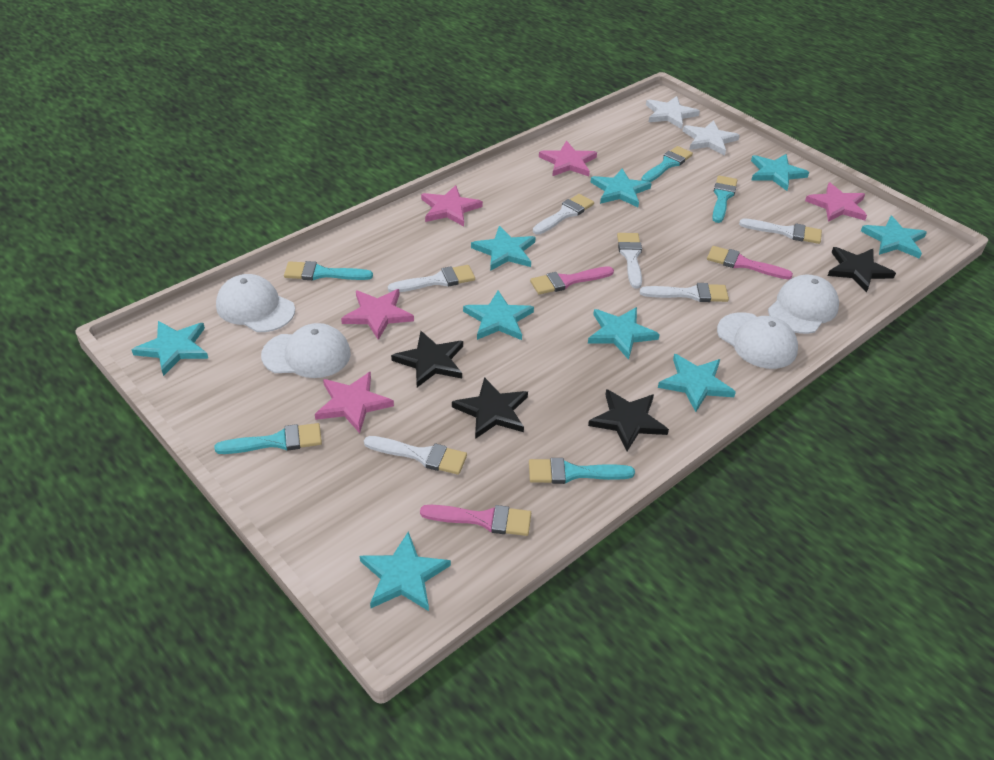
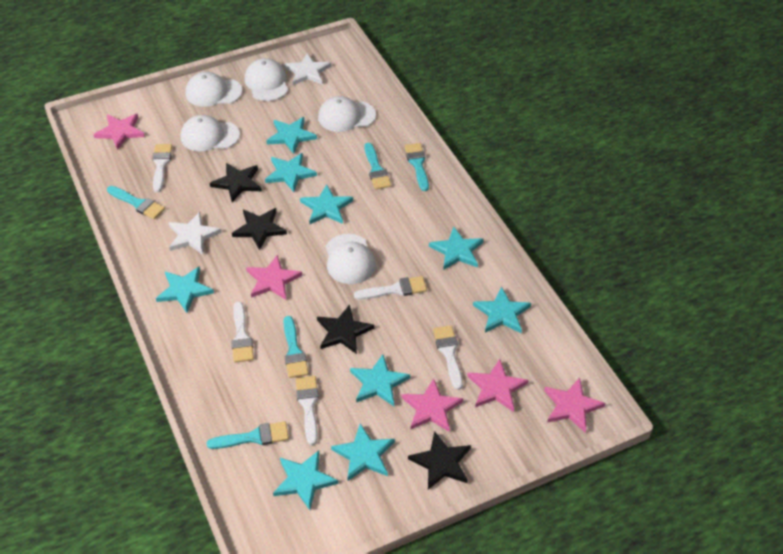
pink brush: 3 -> 0
white brush: 6 -> 5
white cap: 4 -> 5

